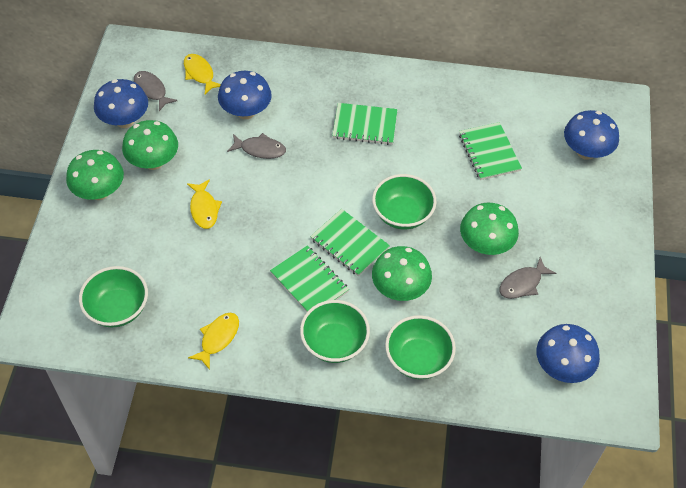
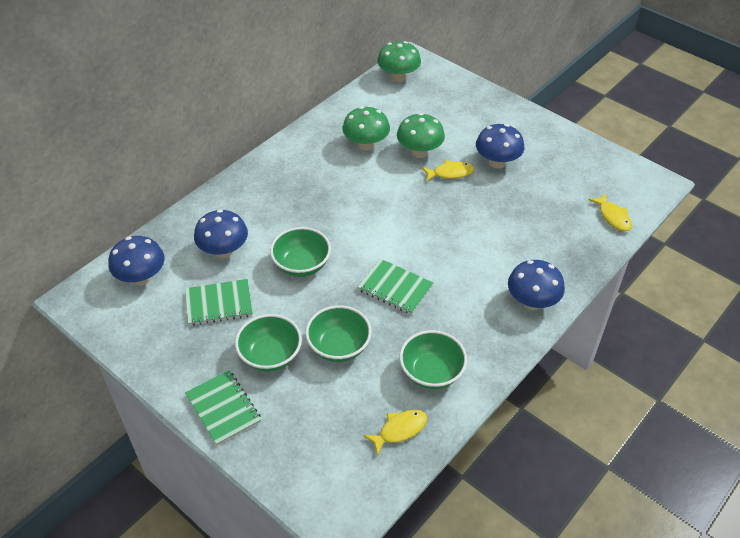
green mushroom: 4 -> 3
green notebook: 4 -> 3
grey fish: 3 -> 0

